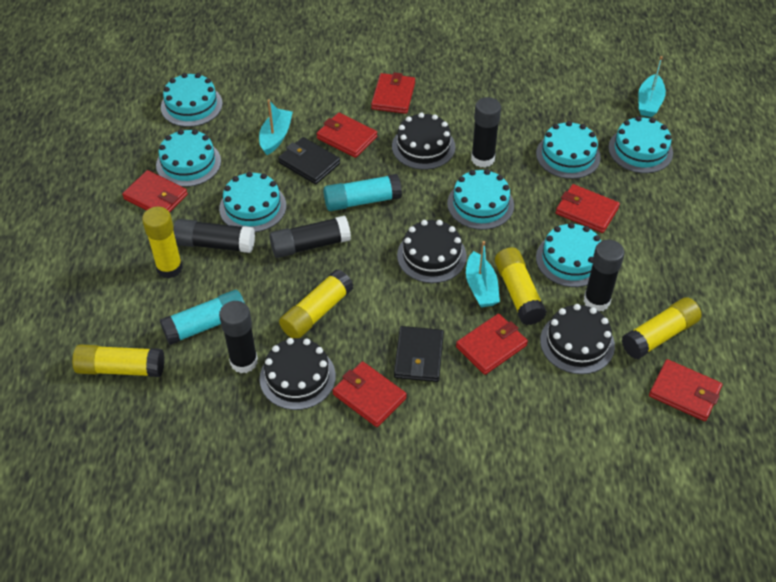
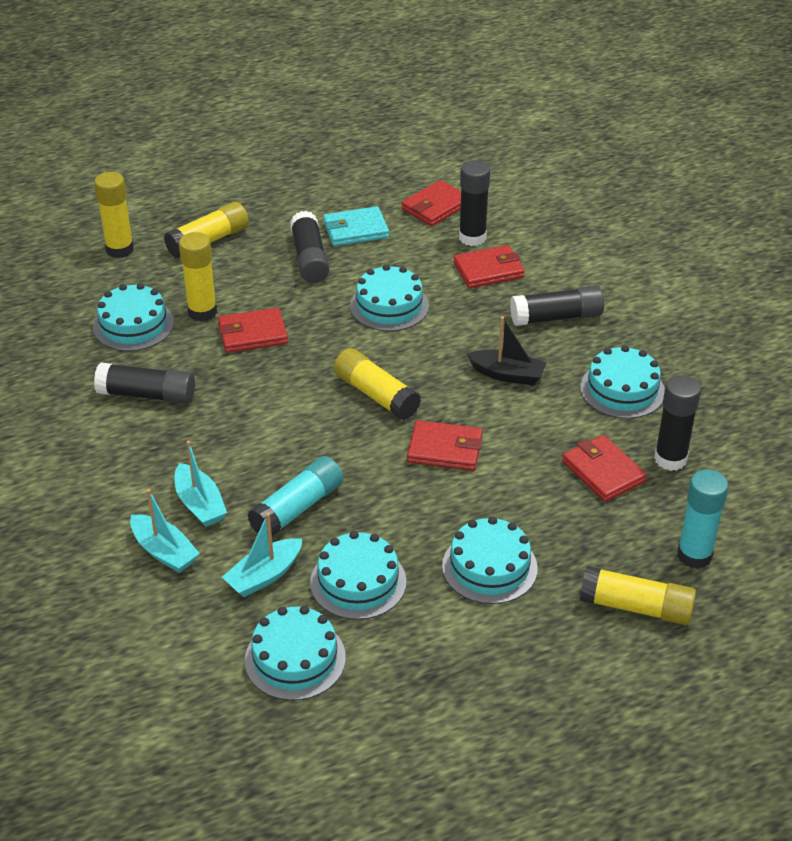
black boat: 0 -> 1
black cake: 4 -> 0
black wallet: 2 -> 0
red wallet: 7 -> 5
turquoise cake: 7 -> 6
turquoise wallet: 0 -> 1

